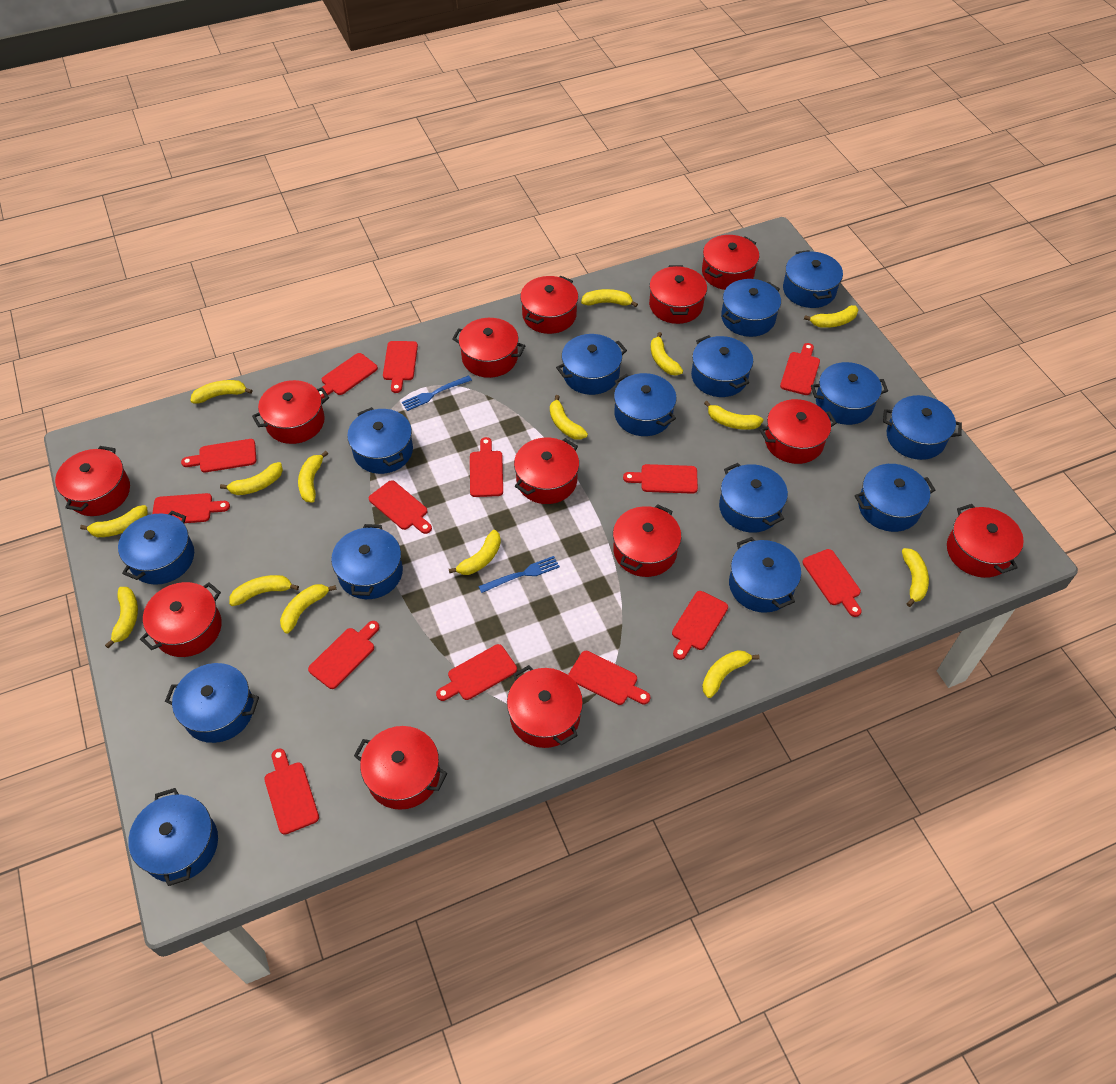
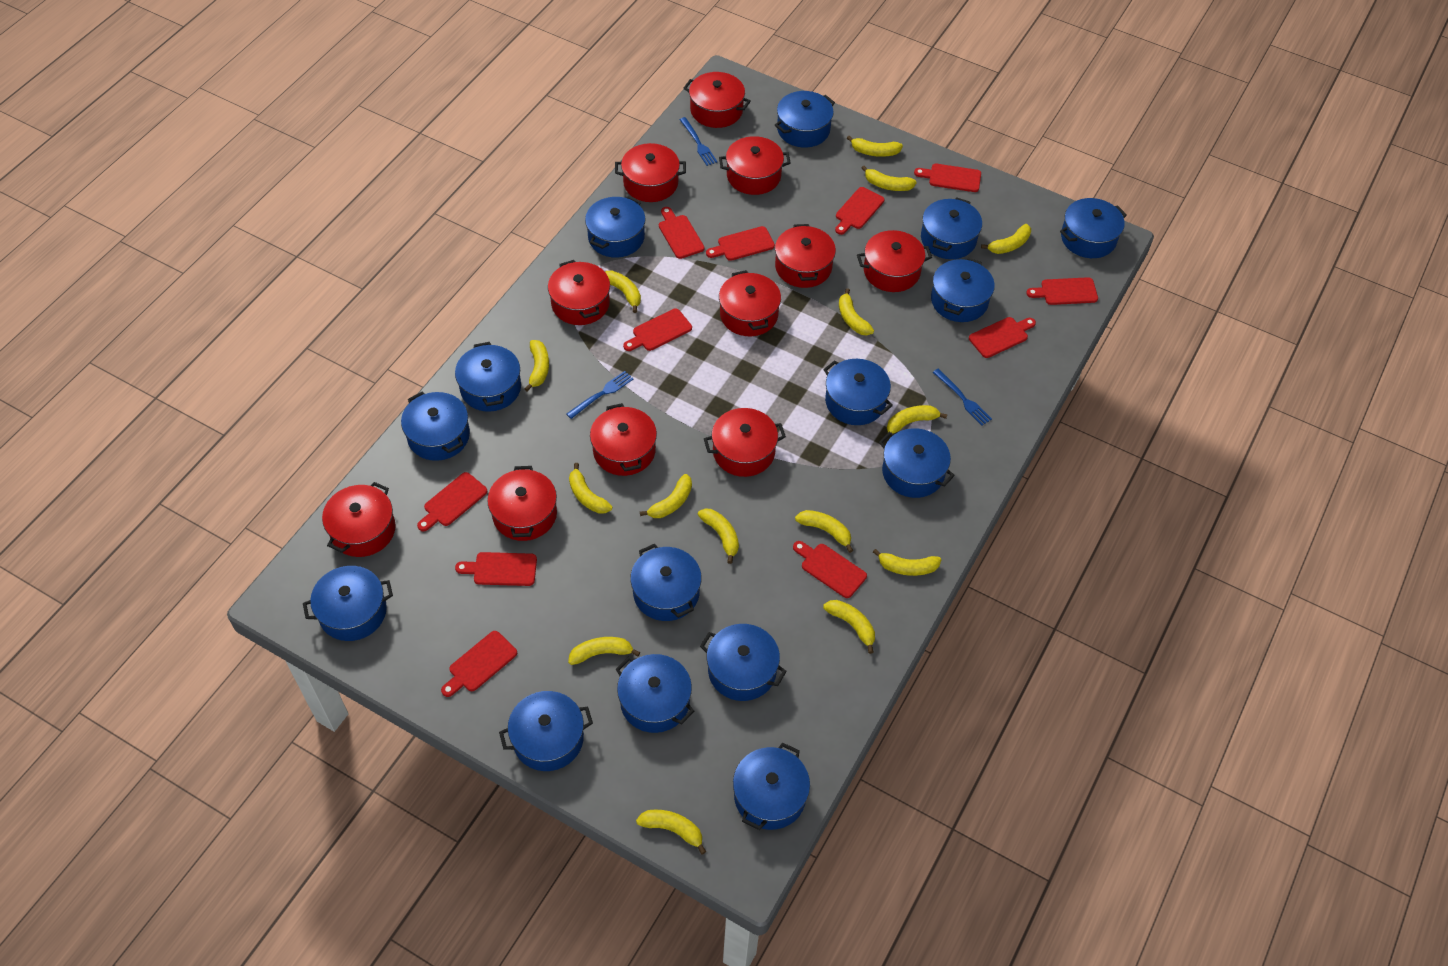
blue fork: 2 -> 3
red cutting board: 14 -> 11
red pot: 13 -> 11

